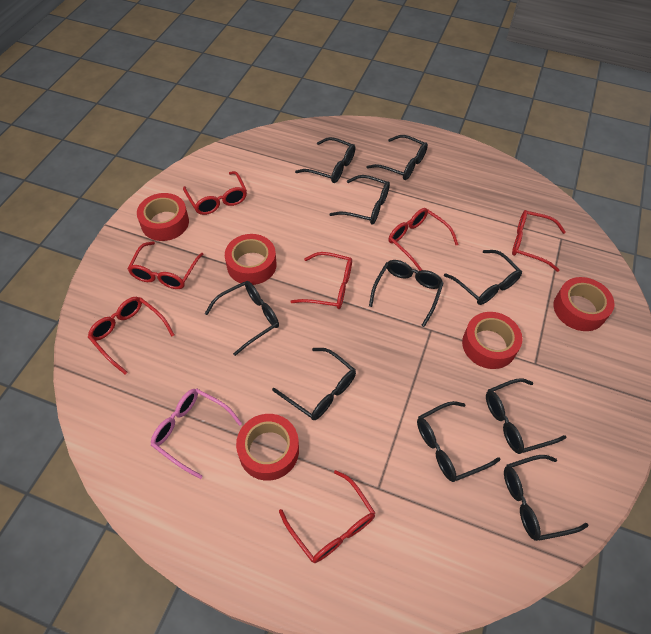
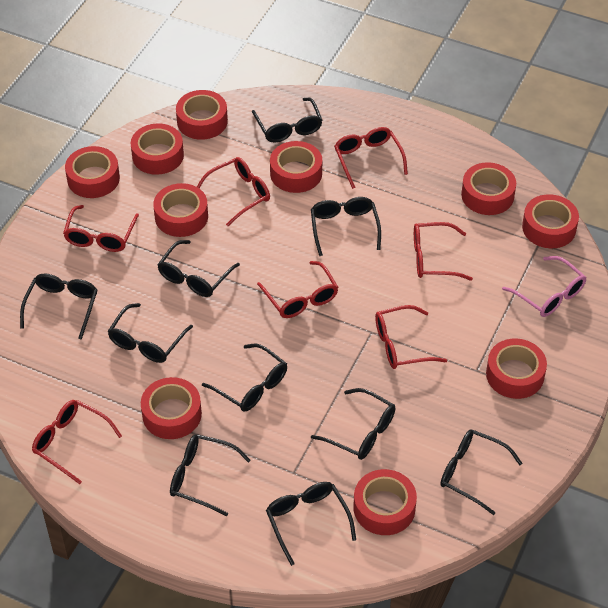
red tape: 5 -> 10

